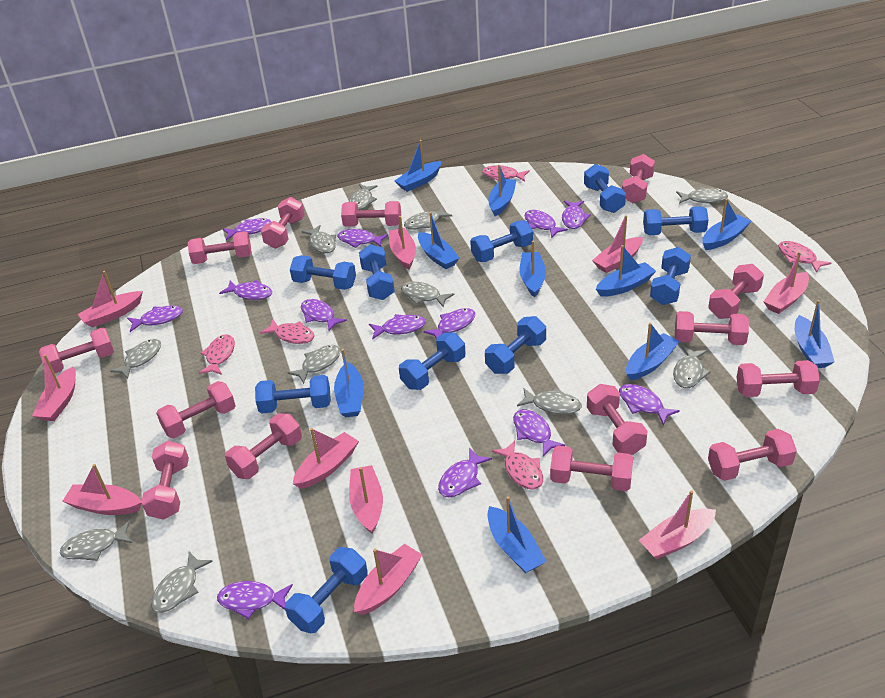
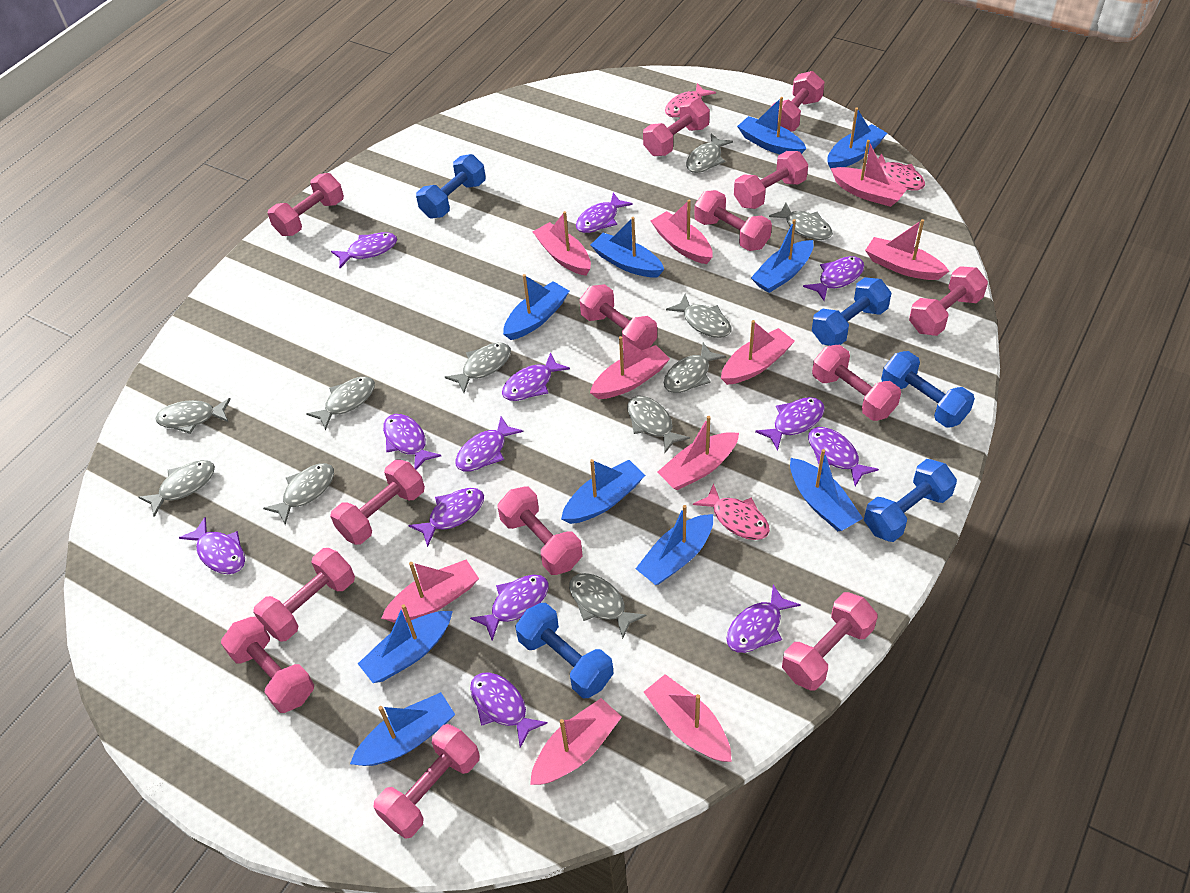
blue dumbbell: 10 -> 5
pink fish: 5 -> 3

